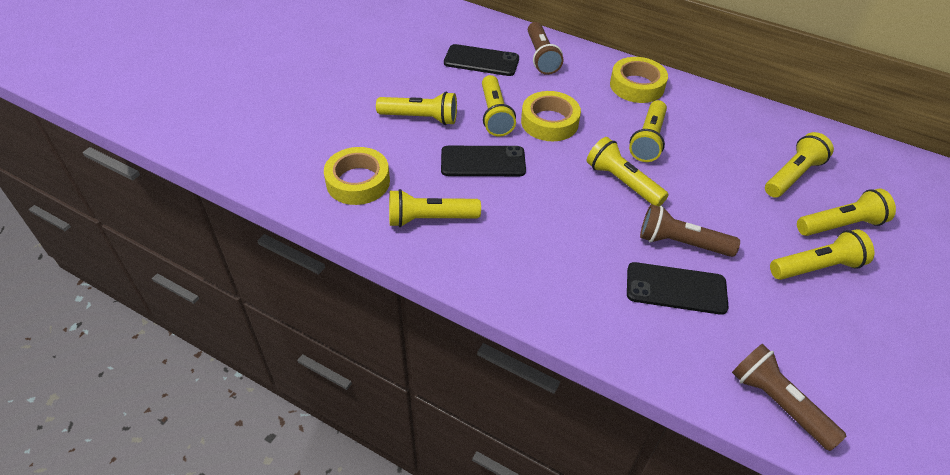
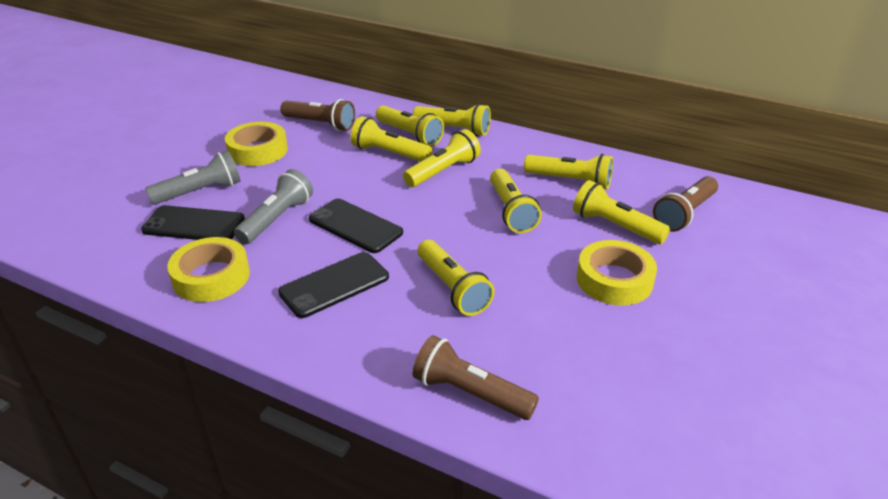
grey flashlight: 0 -> 2

